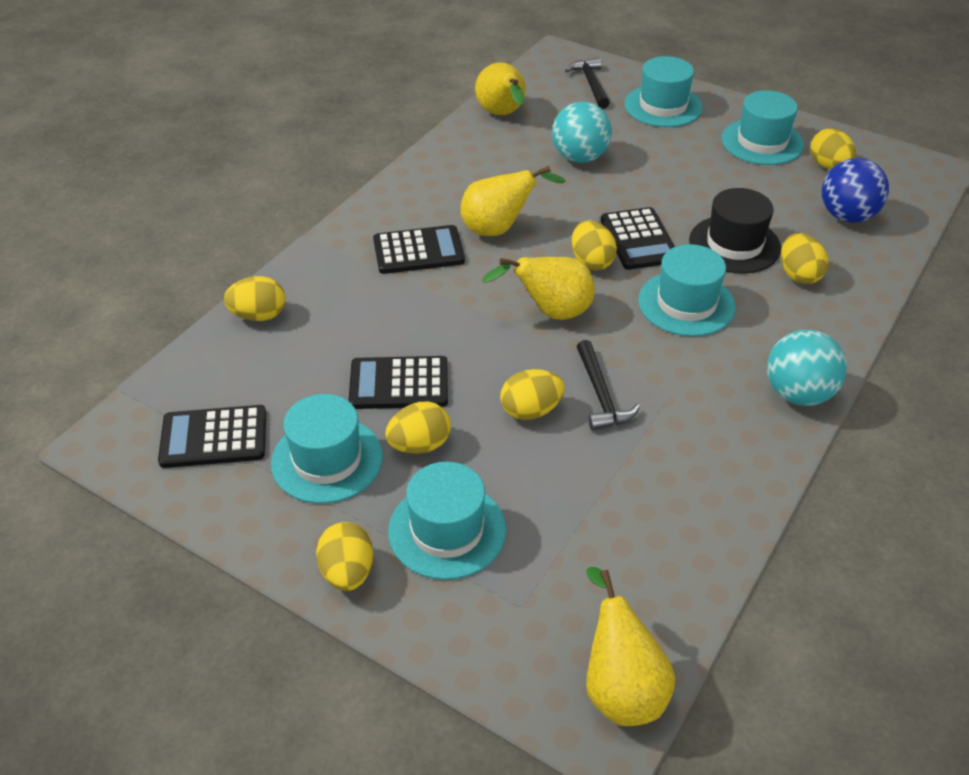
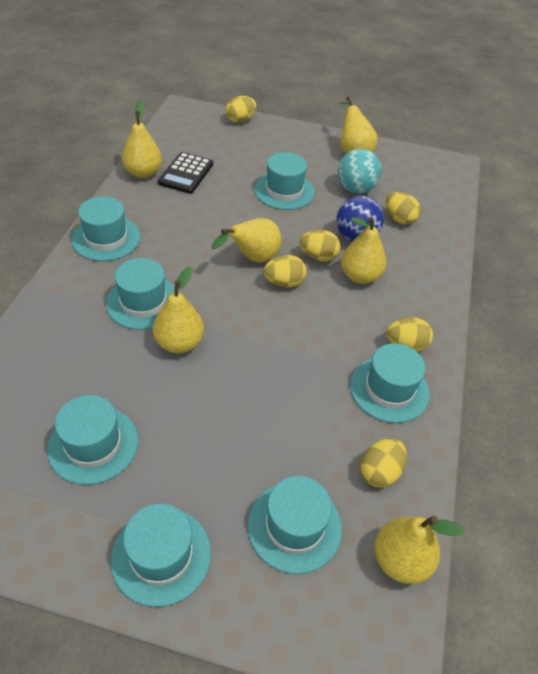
black calculator: 4 -> 1
black hammer: 2 -> 0
black hat: 1 -> 0
turquoise ball: 2 -> 1
turquoise hat: 5 -> 7
yellow egg: 7 -> 6
yellow pear: 4 -> 6

